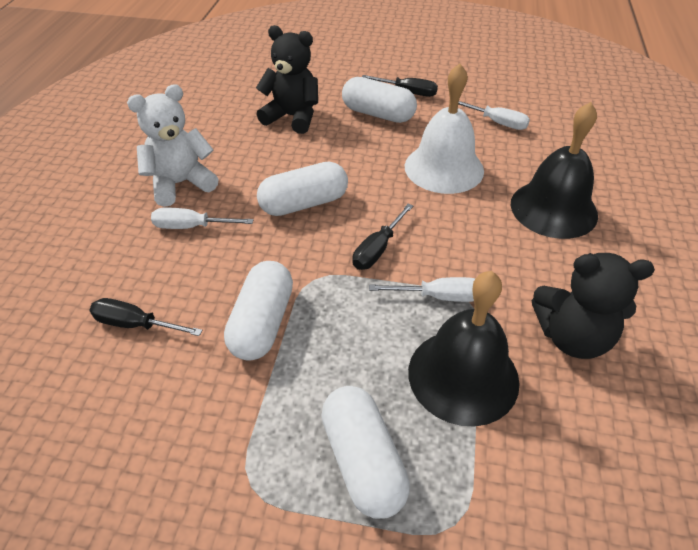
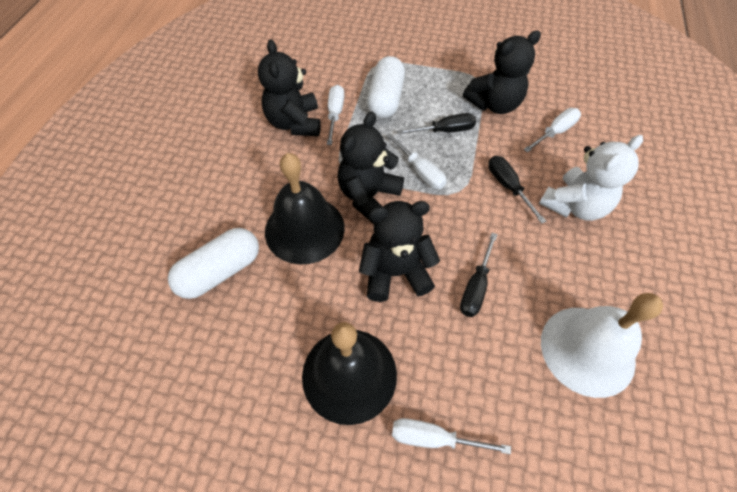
black teddy bear: 2 -> 4
white capsule: 4 -> 2
white screwdriver: 3 -> 4

